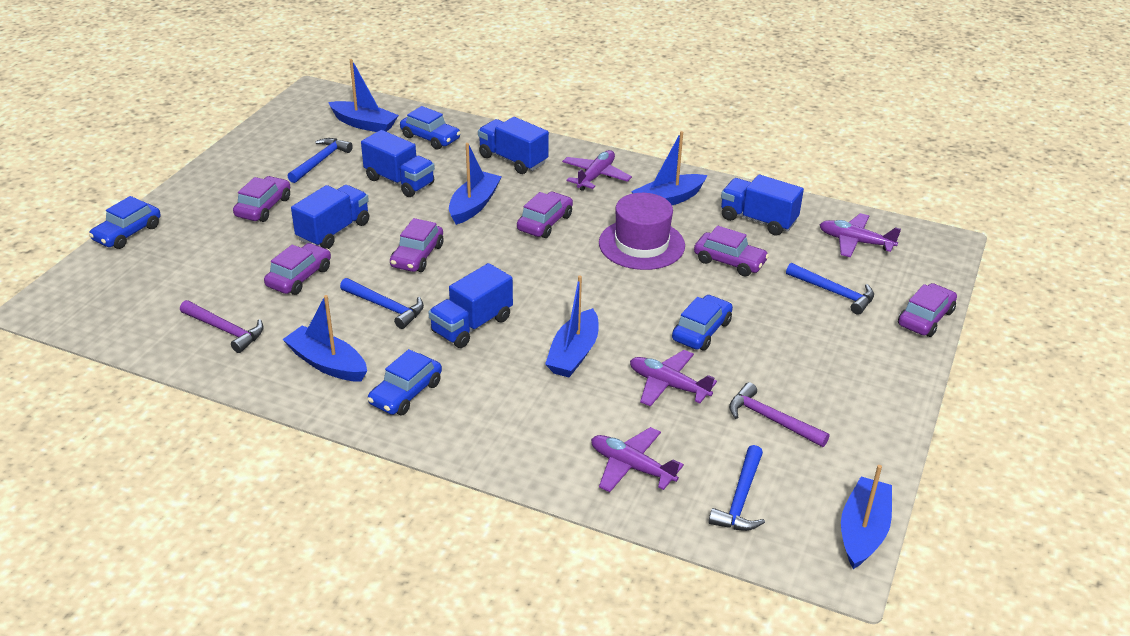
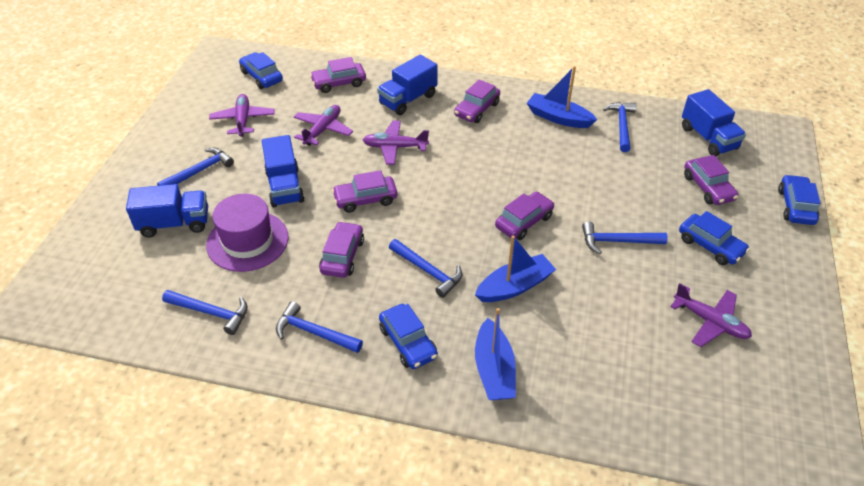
blue boat: 6 -> 3
blue hammer: 4 -> 6
blue truck: 5 -> 4
purple hammer: 2 -> 0

